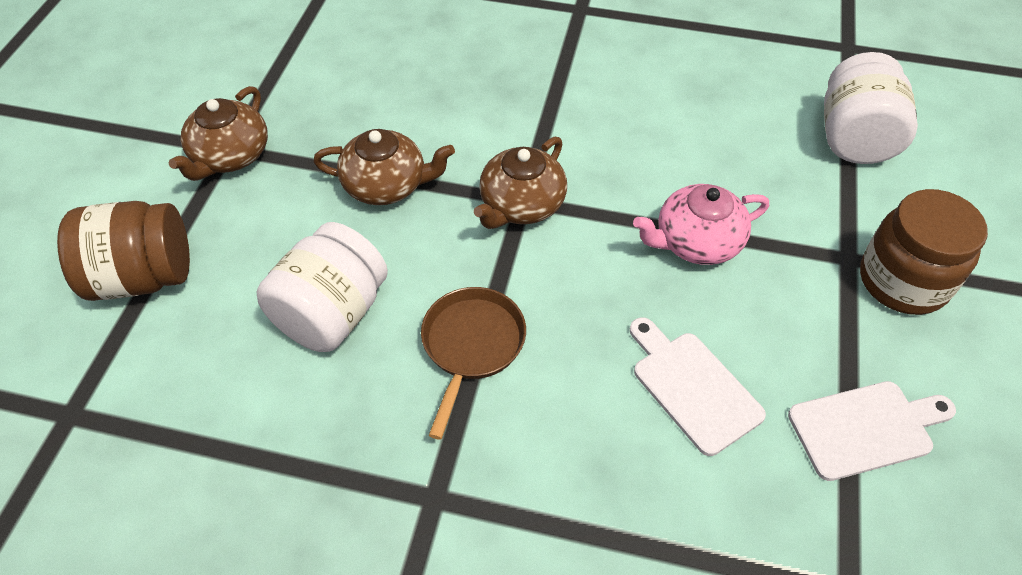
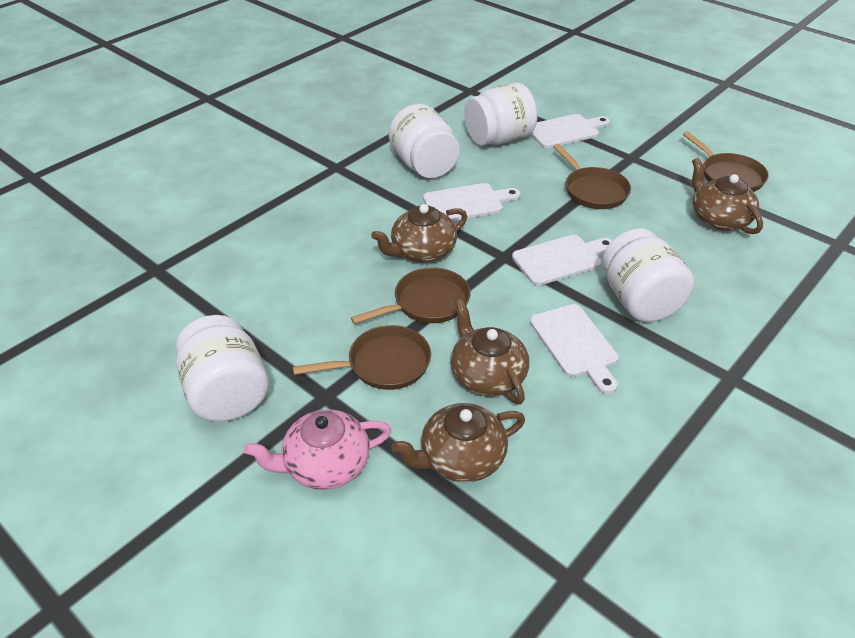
brown jar: 2 -> 0
brown pan: 1 -> 4
brown teapot: 3 -> 4
white cutting board: 2 -> 4
white jar: 2 -> 4

